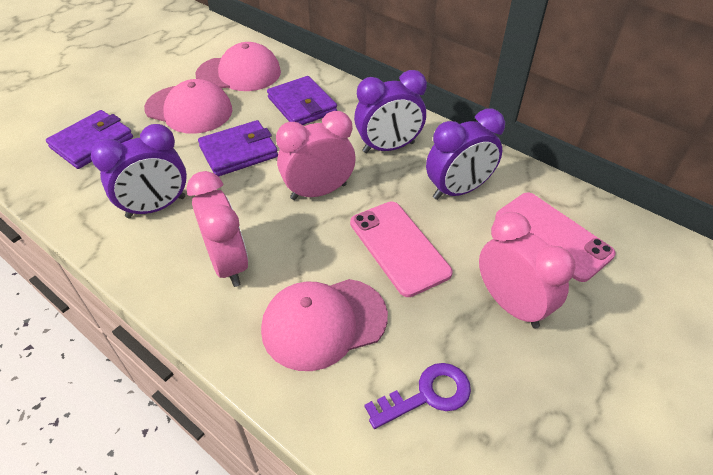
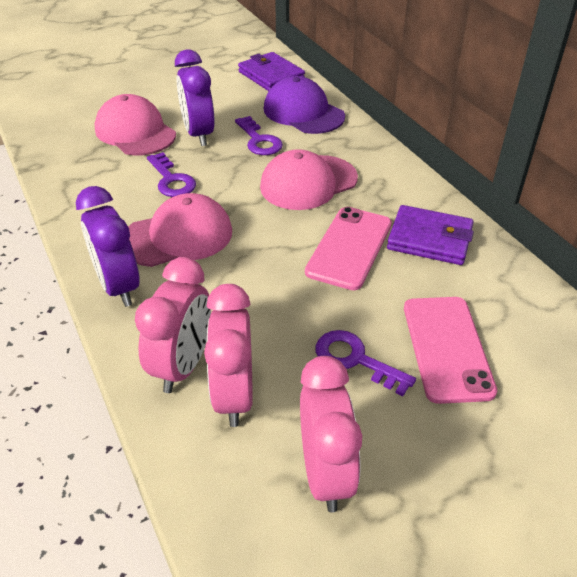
purple cap: 0 -> 1
purple clock: 3 -> 2
purple key: 1 -> 3
purple wallet: 3 -> 2

